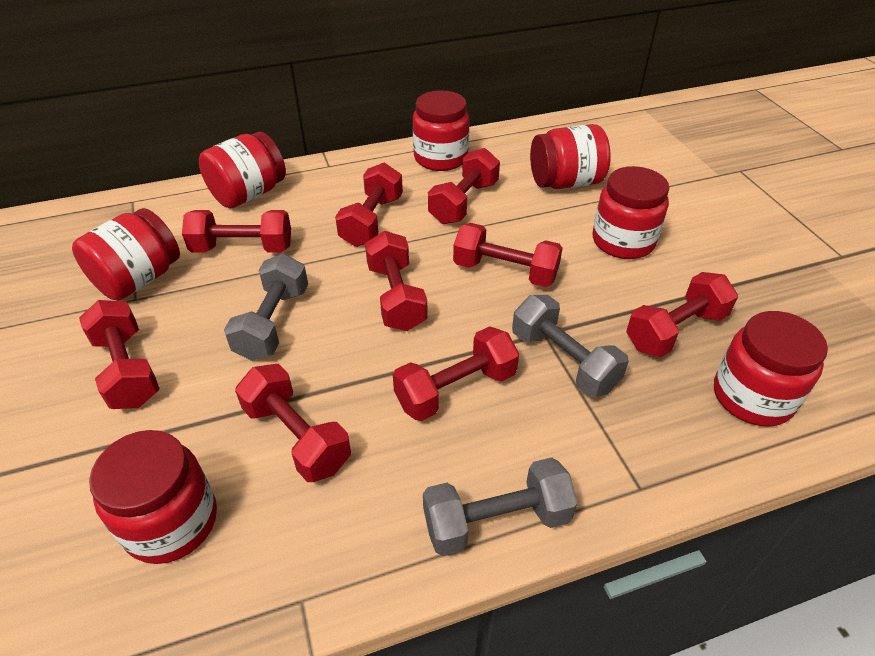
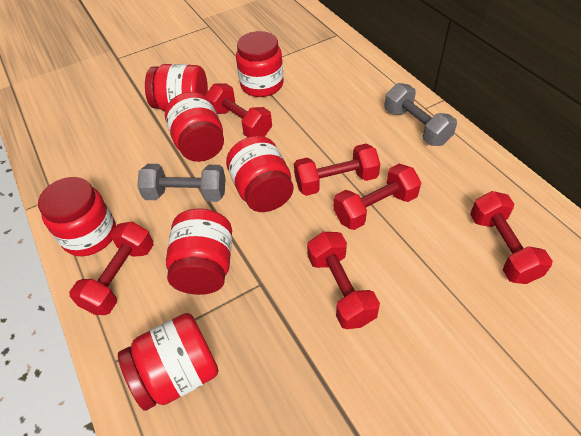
grey dumbbell: 3 -> 2
red dumbbell: 9 -> 6

